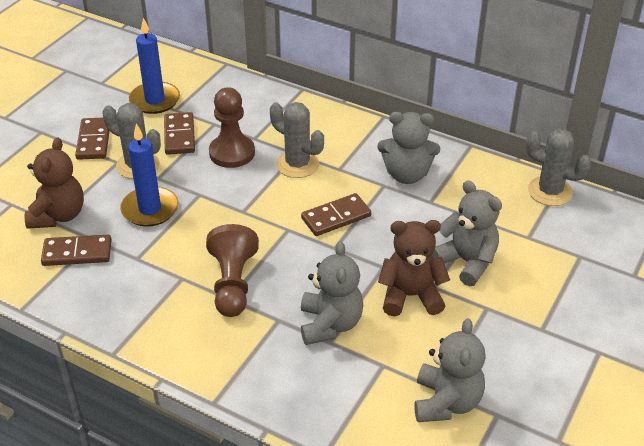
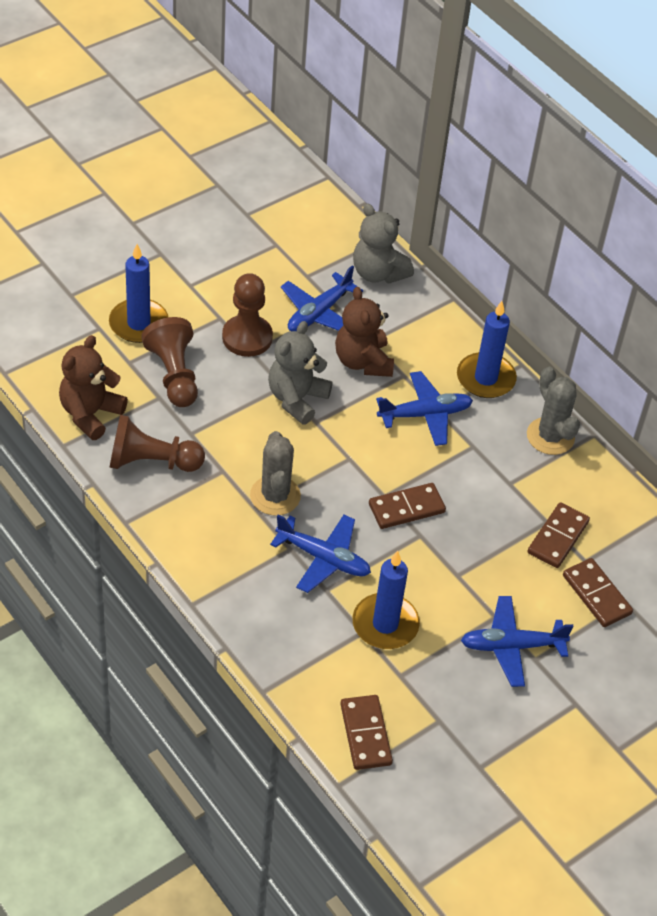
blue candle: 2 -> 3
blue plane: 0 -> 4
brown pawn: 2 -> 3
grey cactus: 3 -> 2
grey teddy bear: 4 -> 2

